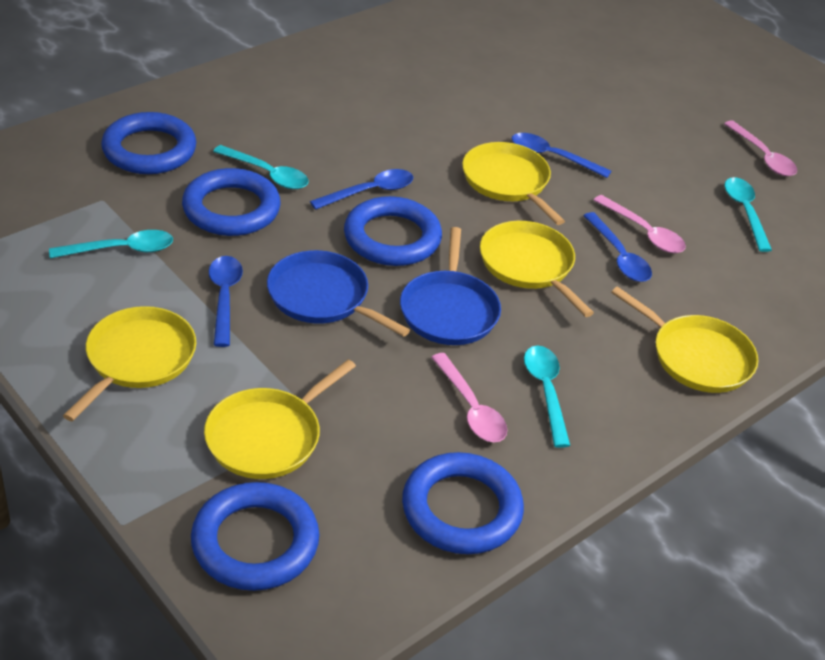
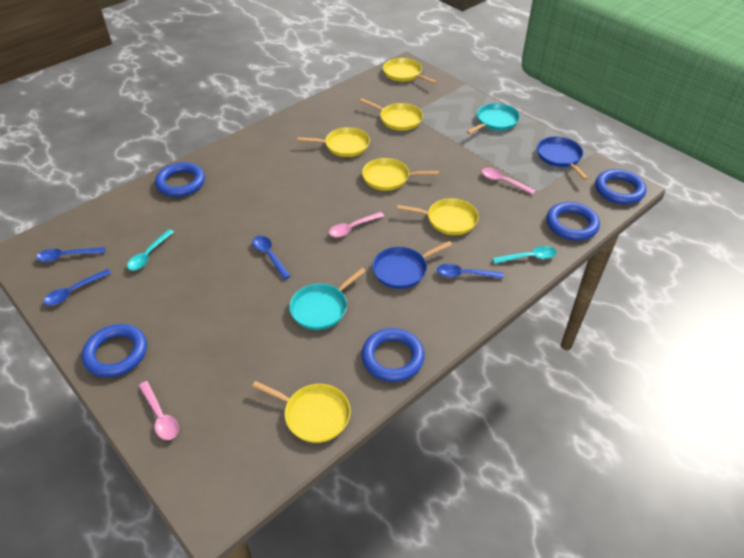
turquoise pan: 0 -> 2
turquoise spoon: 4 -> 2
yellow pan: 5 -> 6

